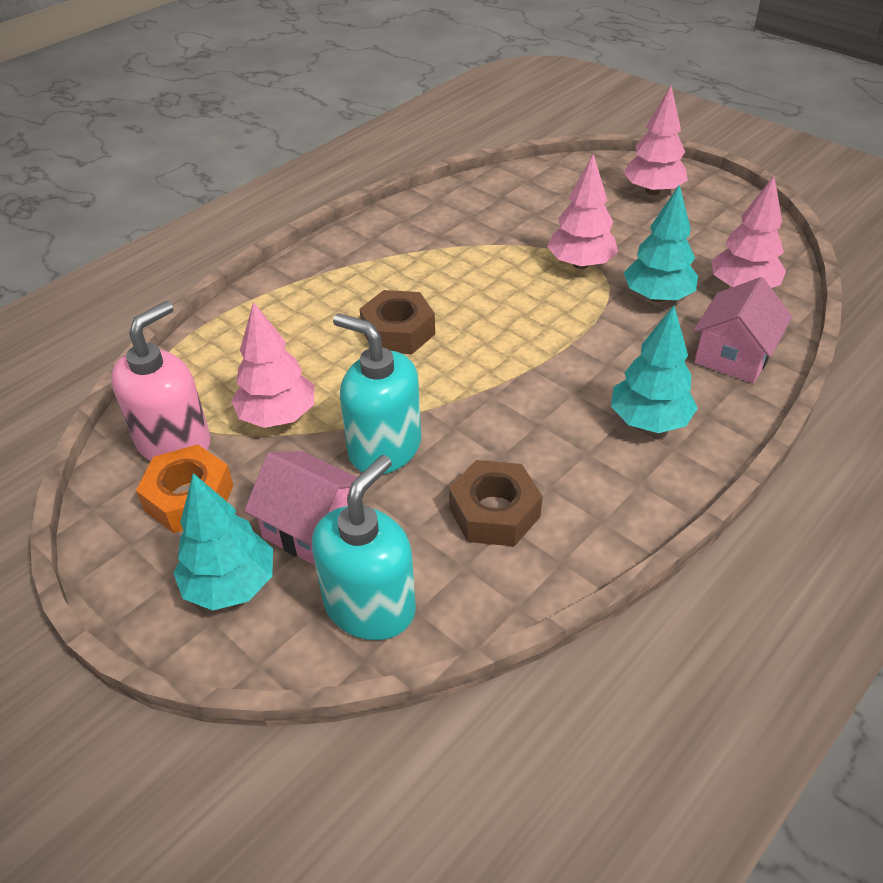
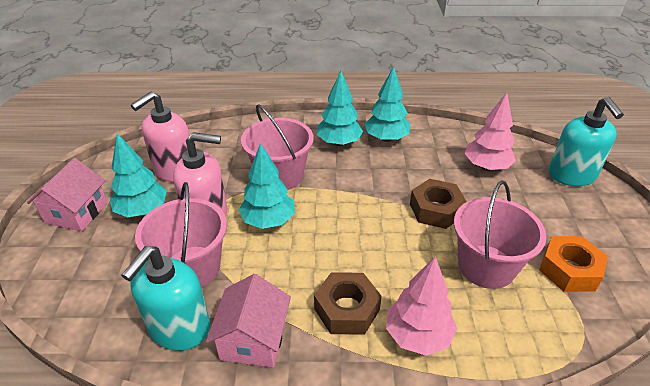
pink bucket: 0 -> 3
pink soap dispenser: 1 -> 2
pink tree: 4 -> 2
turquoise tree: 3 -> 4

